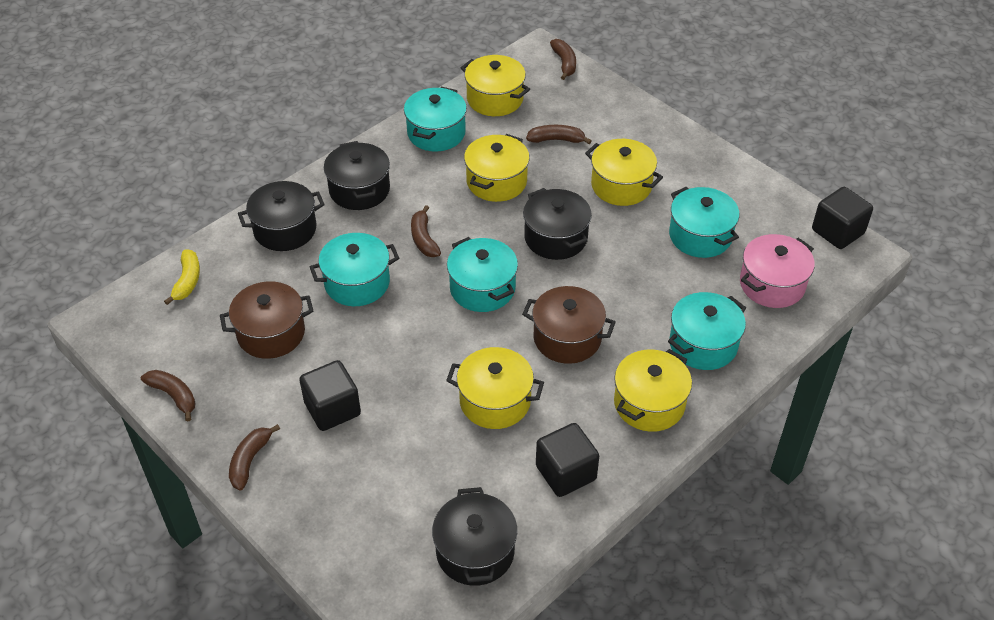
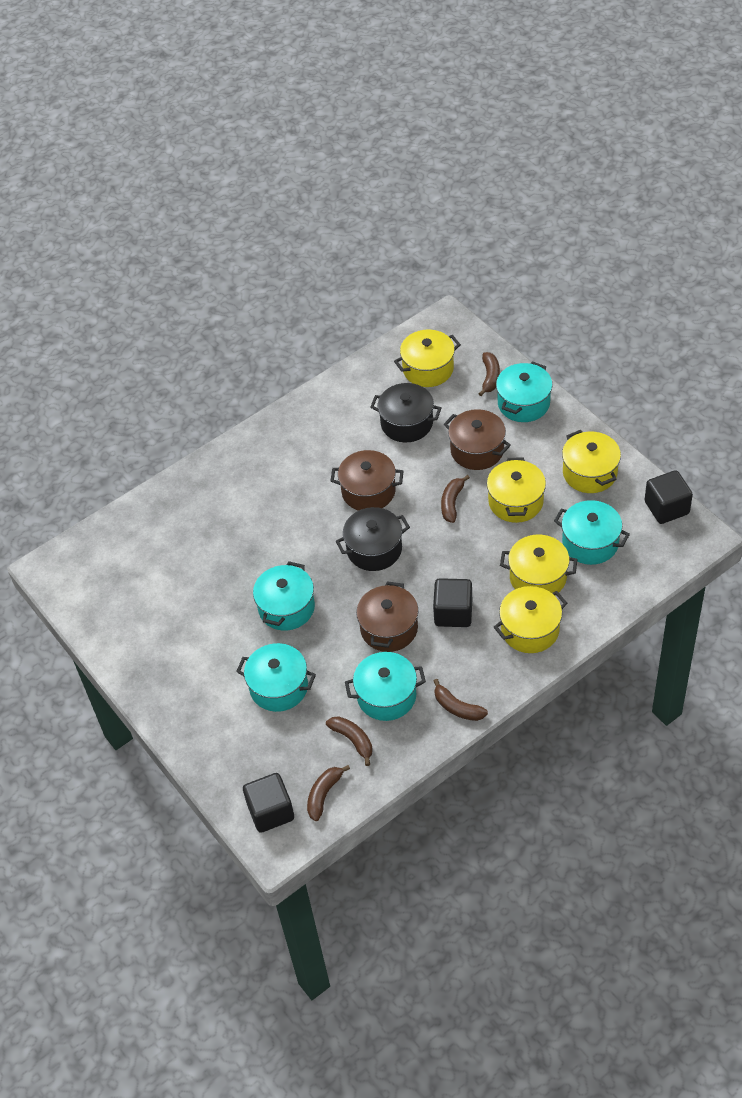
black pot: 4 -> 2
brown pot: 2 -> 3
pink pot: 1 -> 0
yellow banana: 1 -> 0

